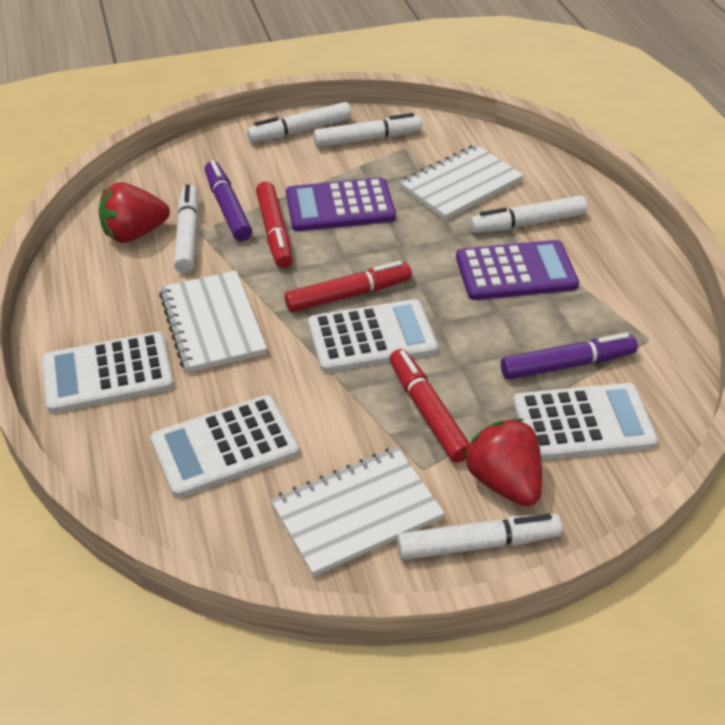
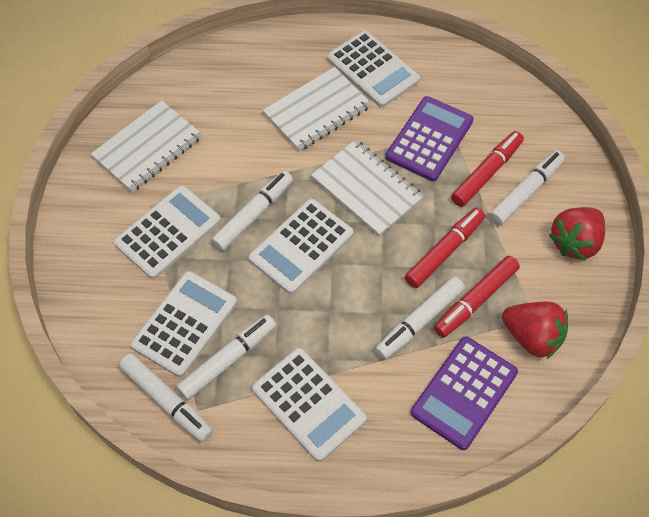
purple marker: 2 -> 0
white calculator: 4 -> 5

